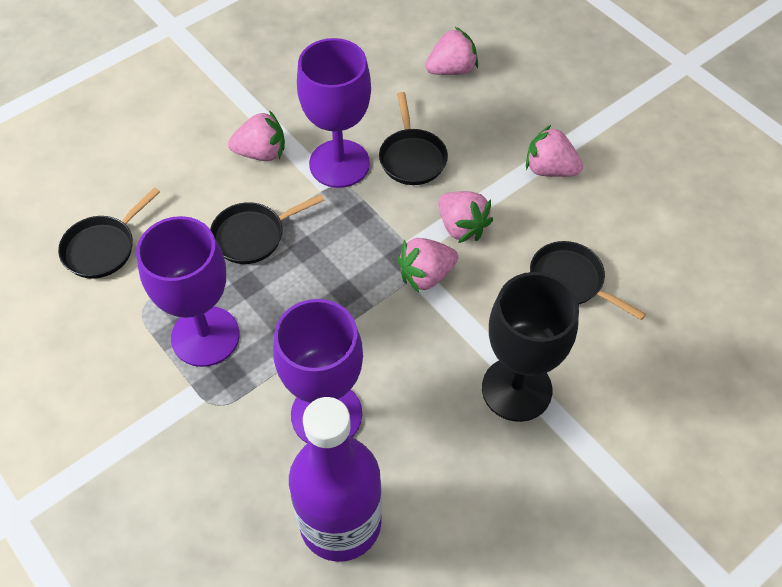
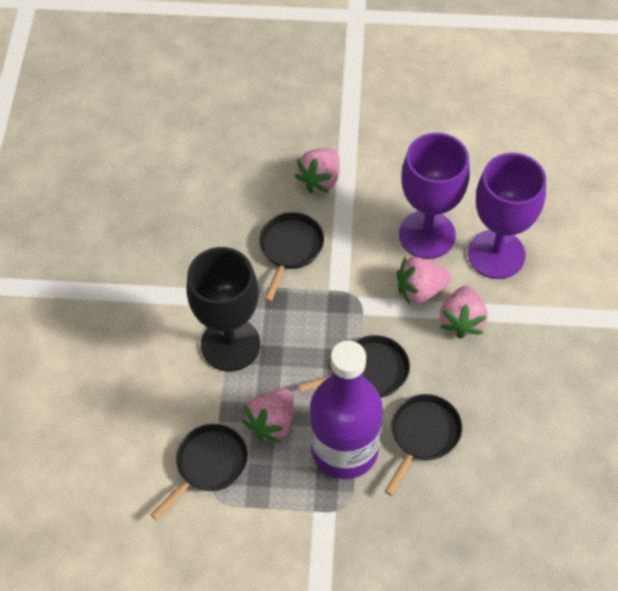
pink strawberry: 5 -> 4
purple goblet: 3 -> 2

